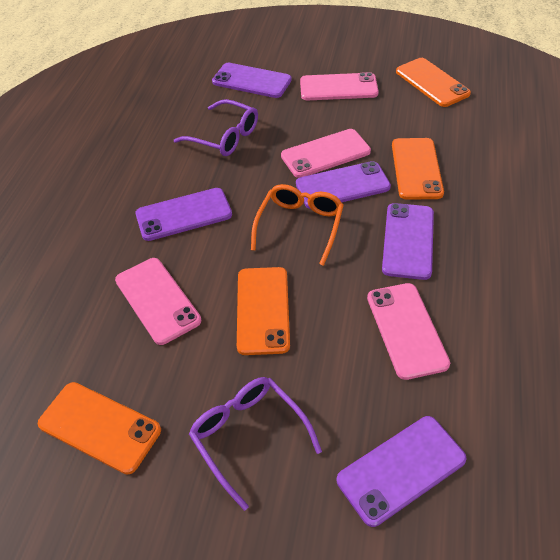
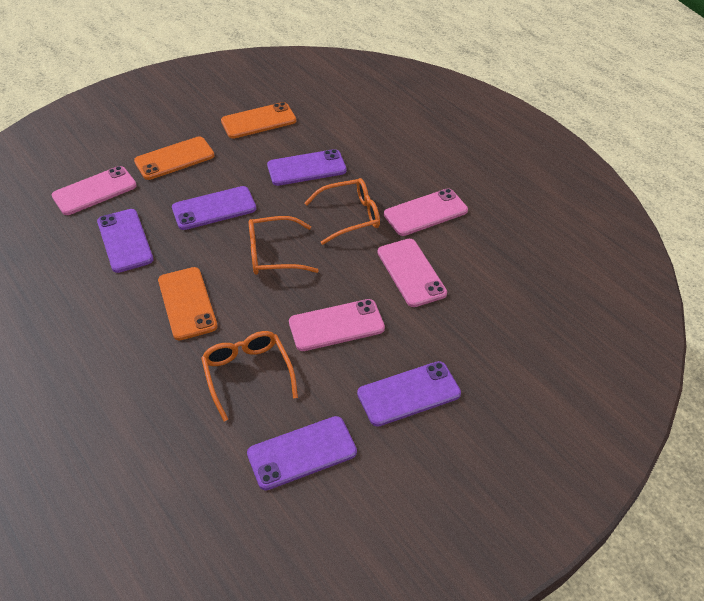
orange glasses: 1 -> 3
orange phone: 4 -> 3
purple glasses: 2 -> 0

